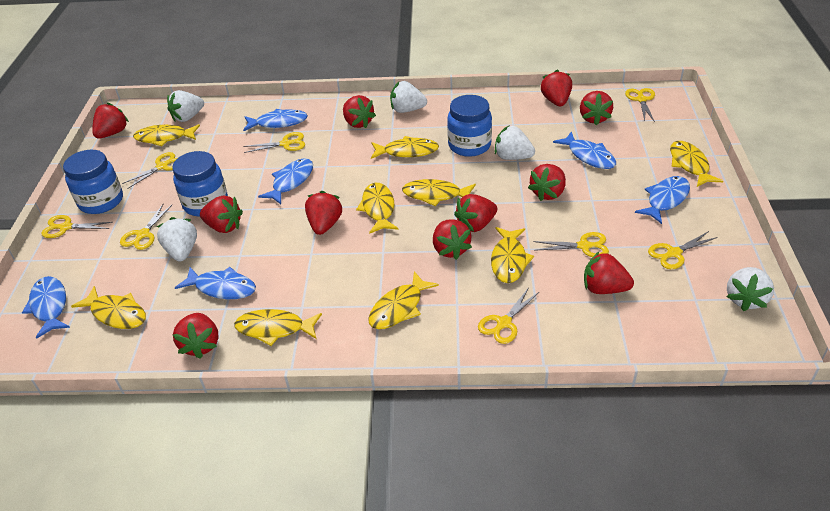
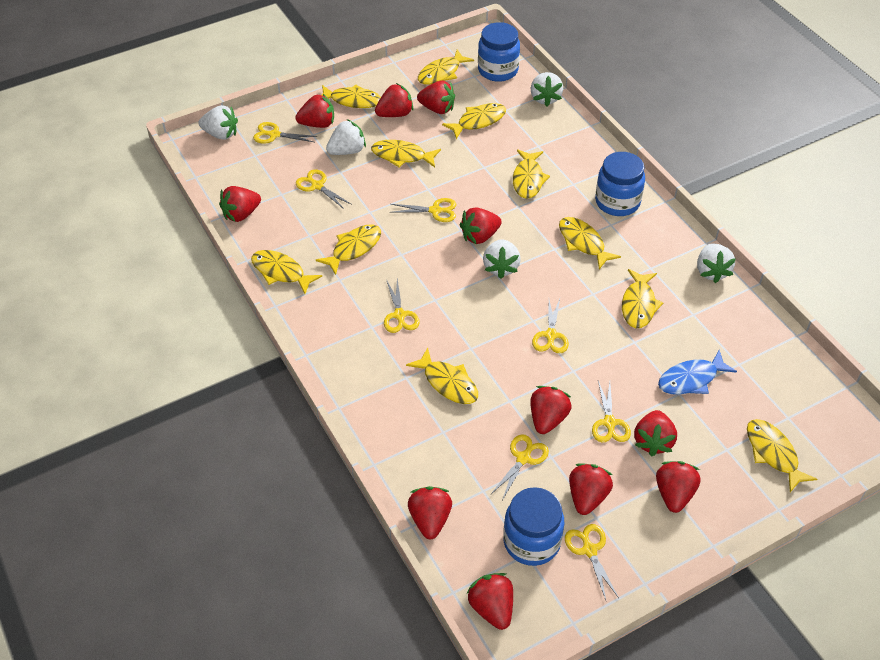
blue fish: 6 -> 1
yellow fish: 9 -> 11

